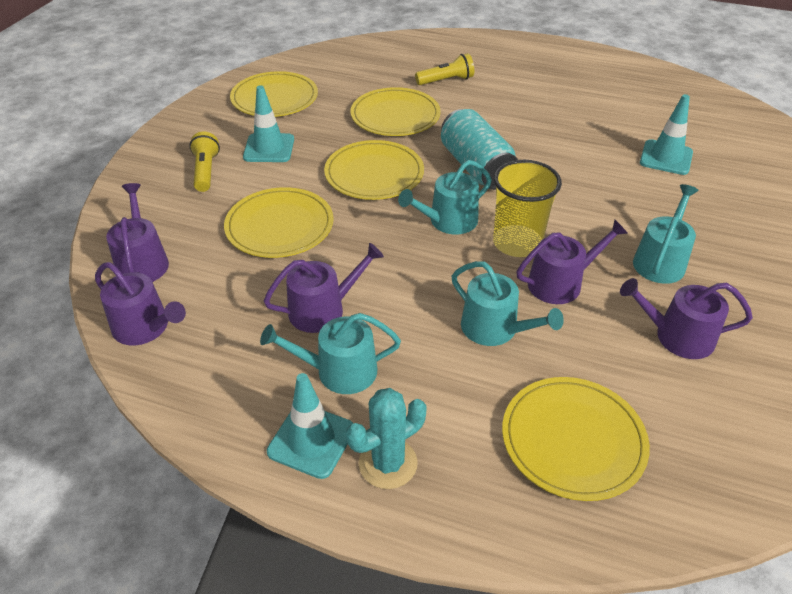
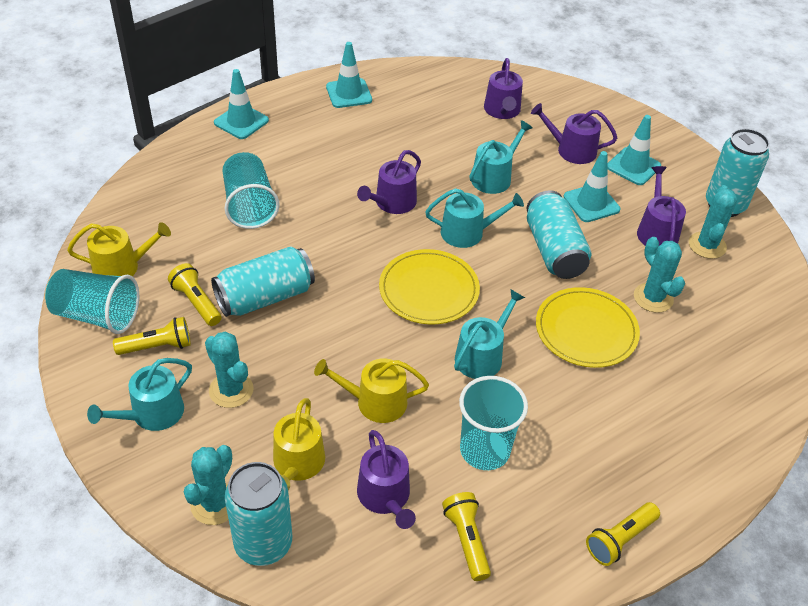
turquoise cactus: 1 -> 4
turquoise can: 1 -> 4
turquoise cup: 0 -> 3
turquoise traffic cone: 3 -> 4
yellow cup: 1 -> 0
yellow flashlight: 2 -> 4
yellow plate: 5 -> 2
yellow watering can: 0 -> 3

